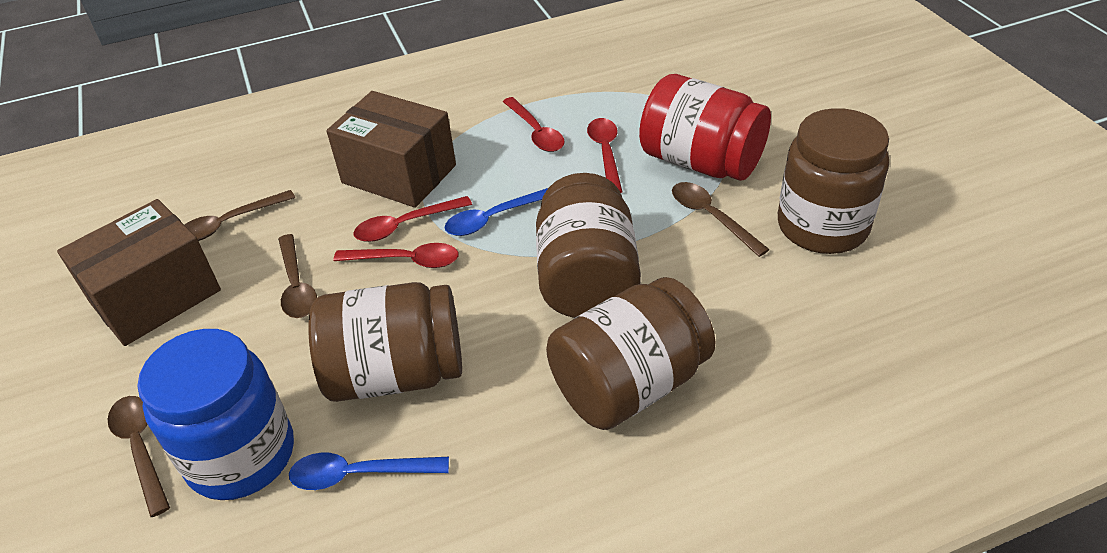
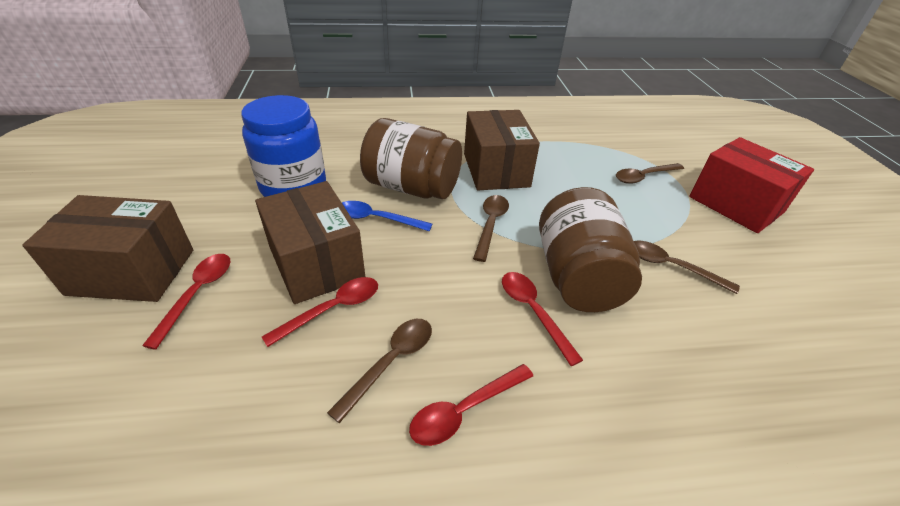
blue spoon: 2 -> 1
brown box: 2 -> 3
brown jar: 4 -> 2
red box: 0 -> 1
red jar: 1 -> 0

